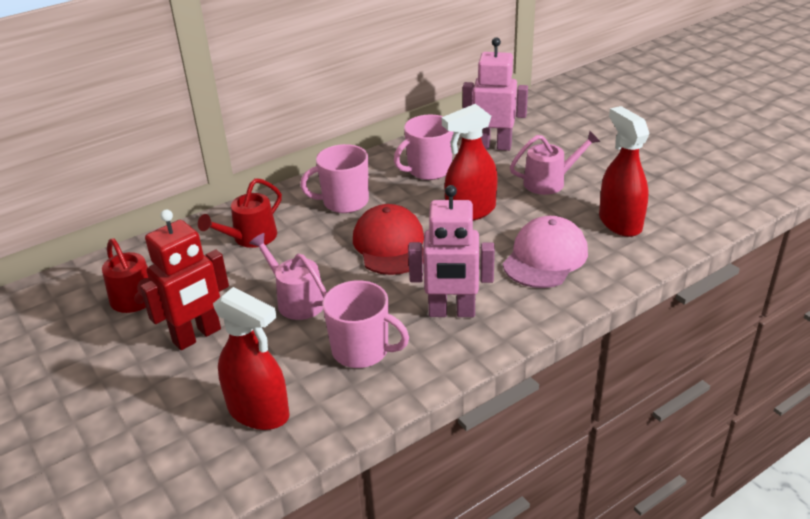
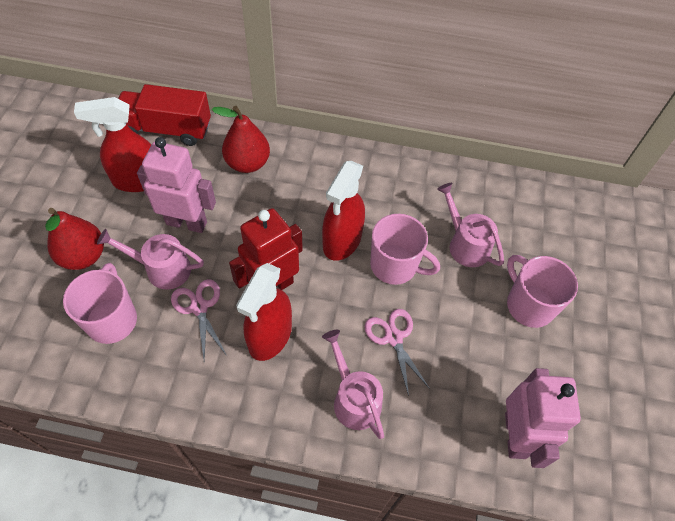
pink cap: 1 -> 0
pink scissors: 0 -> 2
pink watering can: 2 -> 3
red cap: 1 -> 0
red pear: 0 -> 2
red truck: 0 -> 1
red watering can: 2 -> 0

